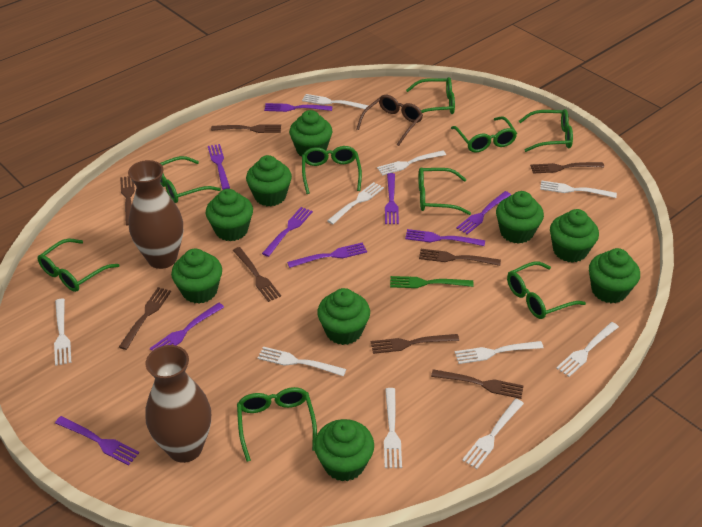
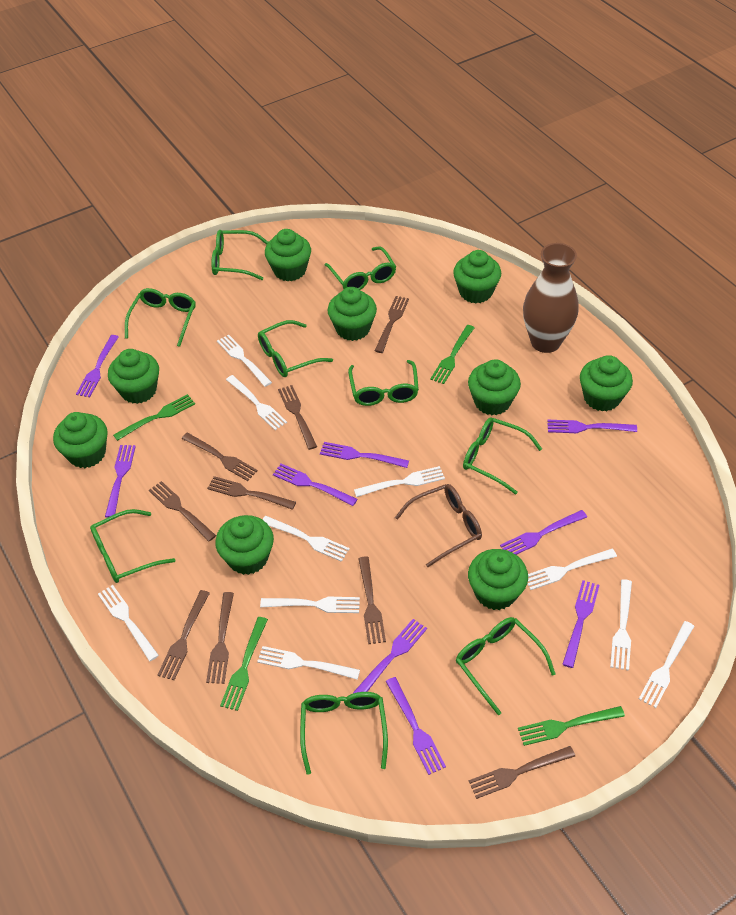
brown fork: 8 -> 9
brown vase: 2 -> 1
green fork: 1 -> 4

